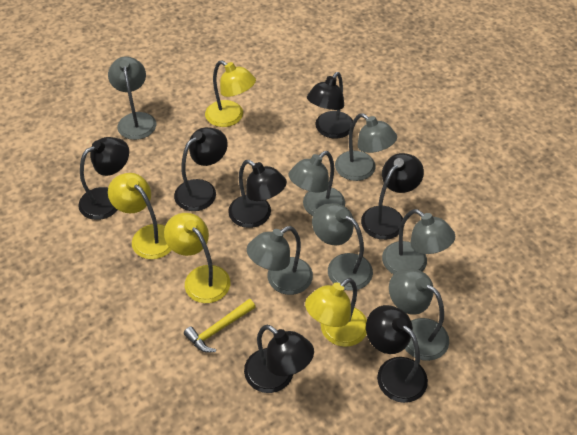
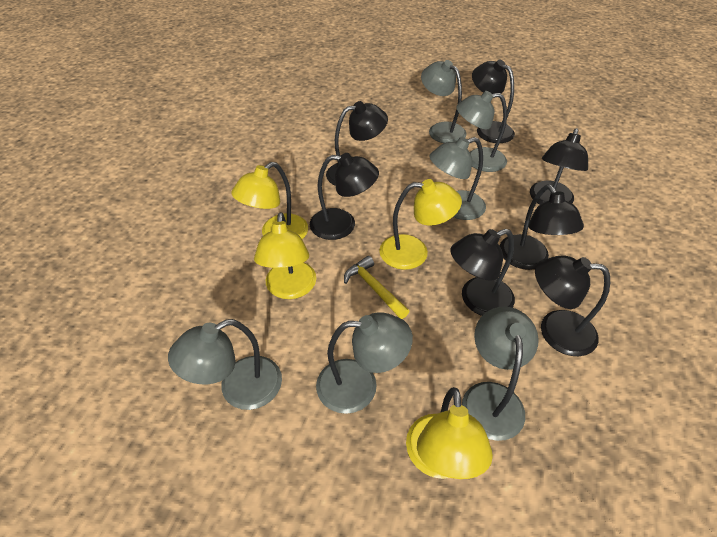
grey lamp: 7 -> 6

